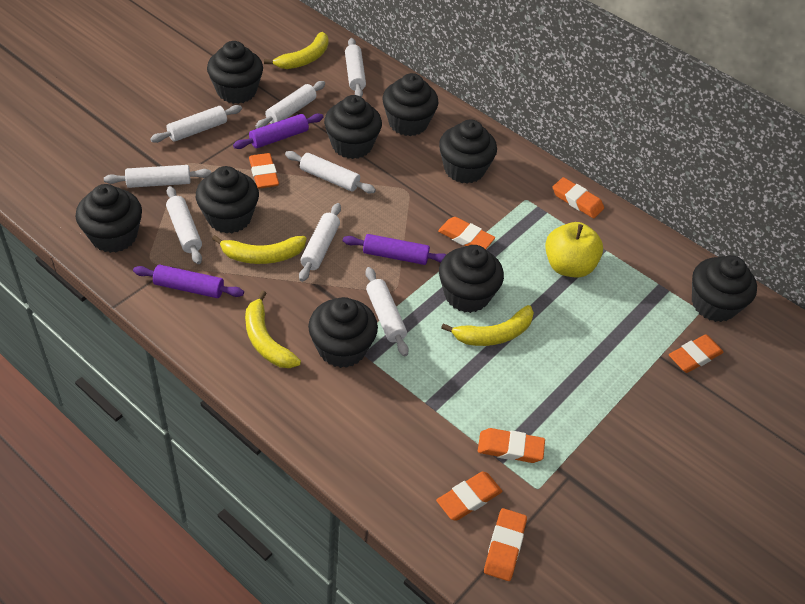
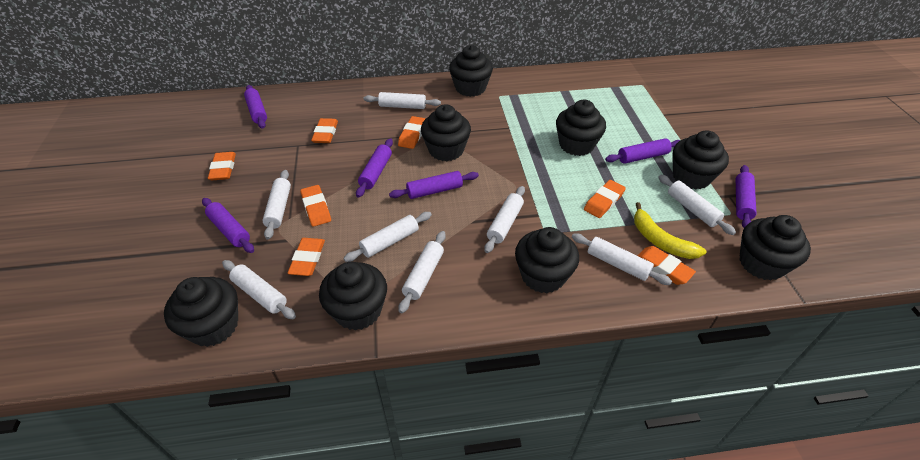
black cupcake: 9 -> 8
purple rolling pin: 3 -> 6
yellow apple: 1 -> 0
yellow banana: 4 -> 1

